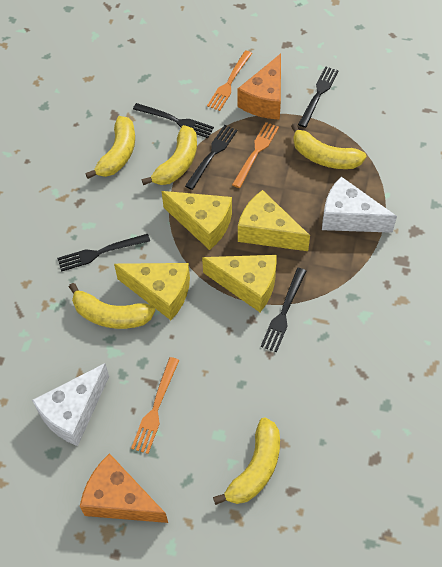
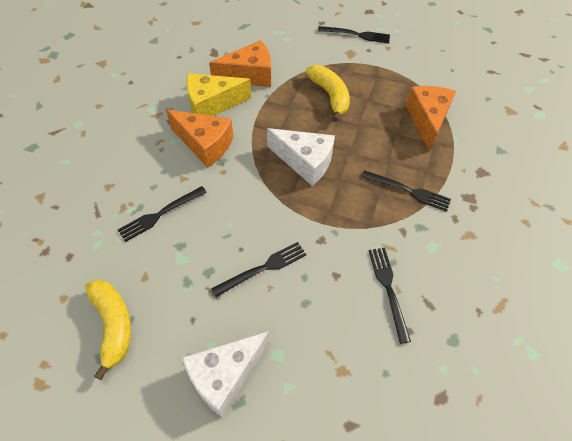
orange cheese: 2 -> 3
orange fork: 3 -> 0
yellow banana: 5 -> 2
yellow cheese: 4 -> 1

